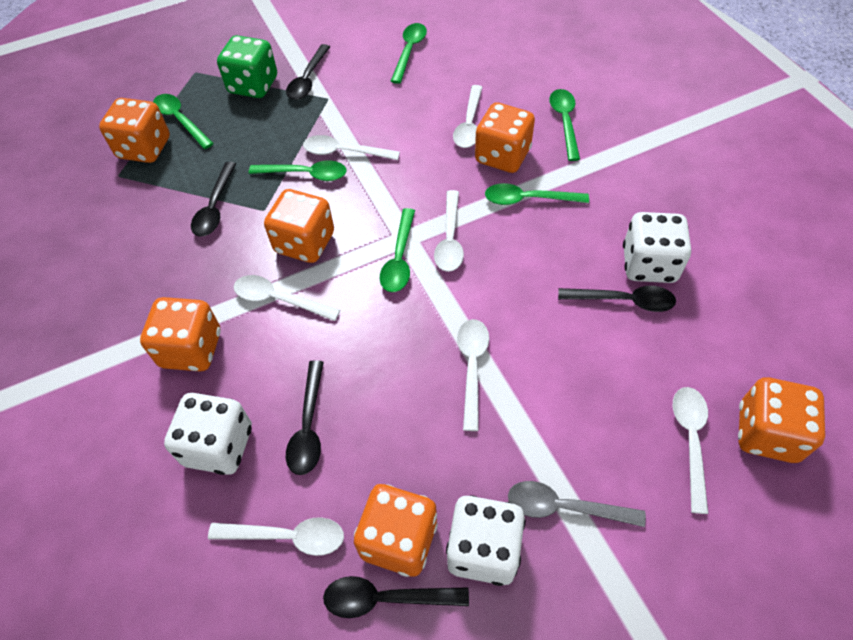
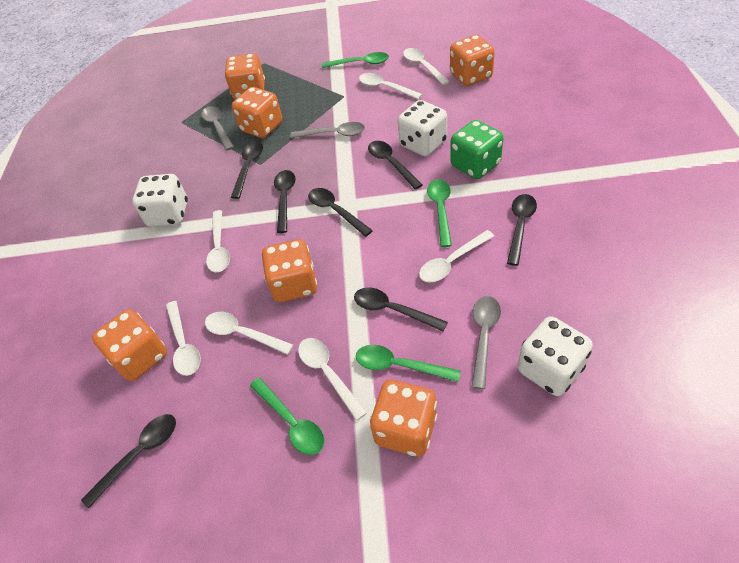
black spoon: 5 -> 7
green spoon: 6 -> 4
grey spoon: 1 -> 3

